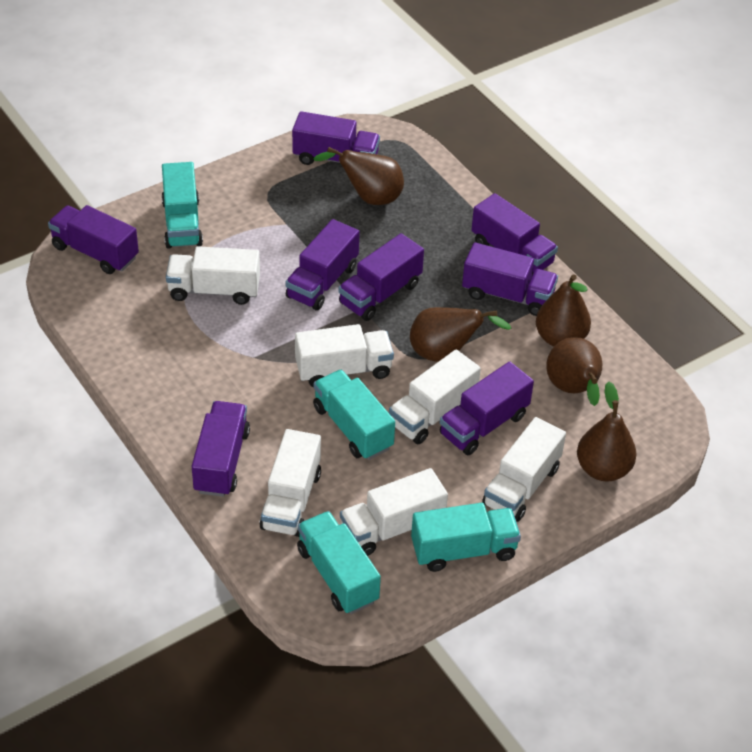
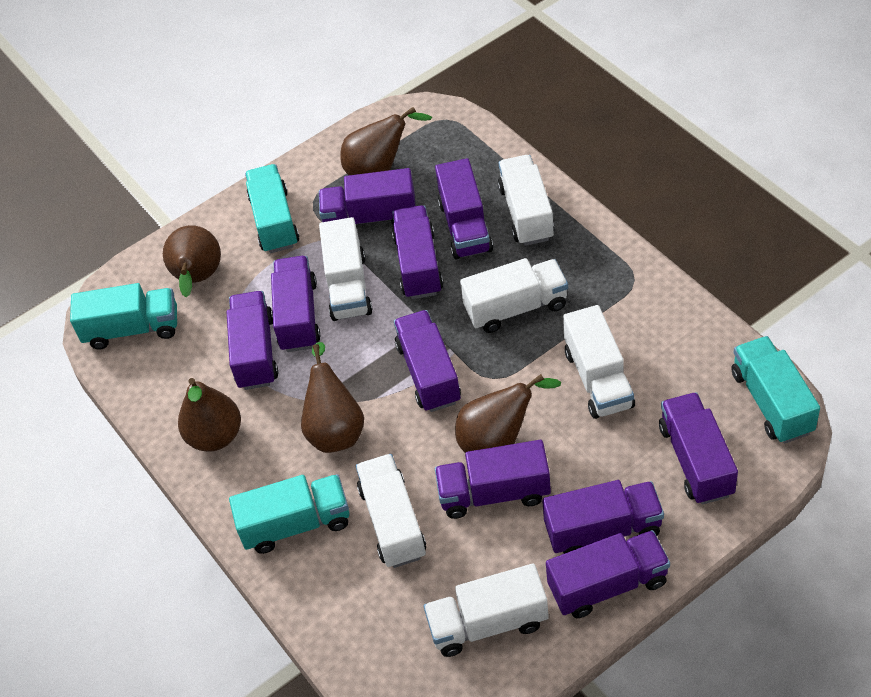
purple truck: 8 -> 10

